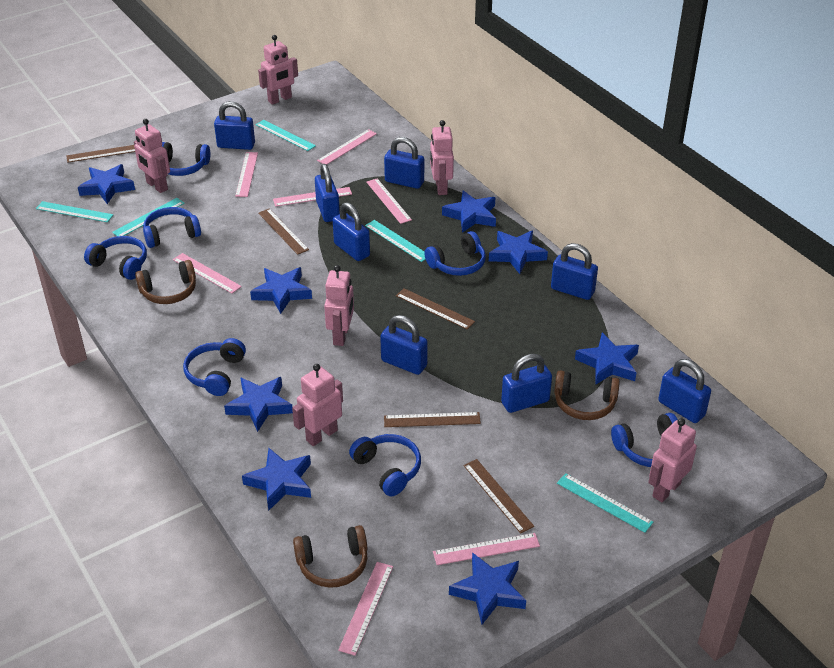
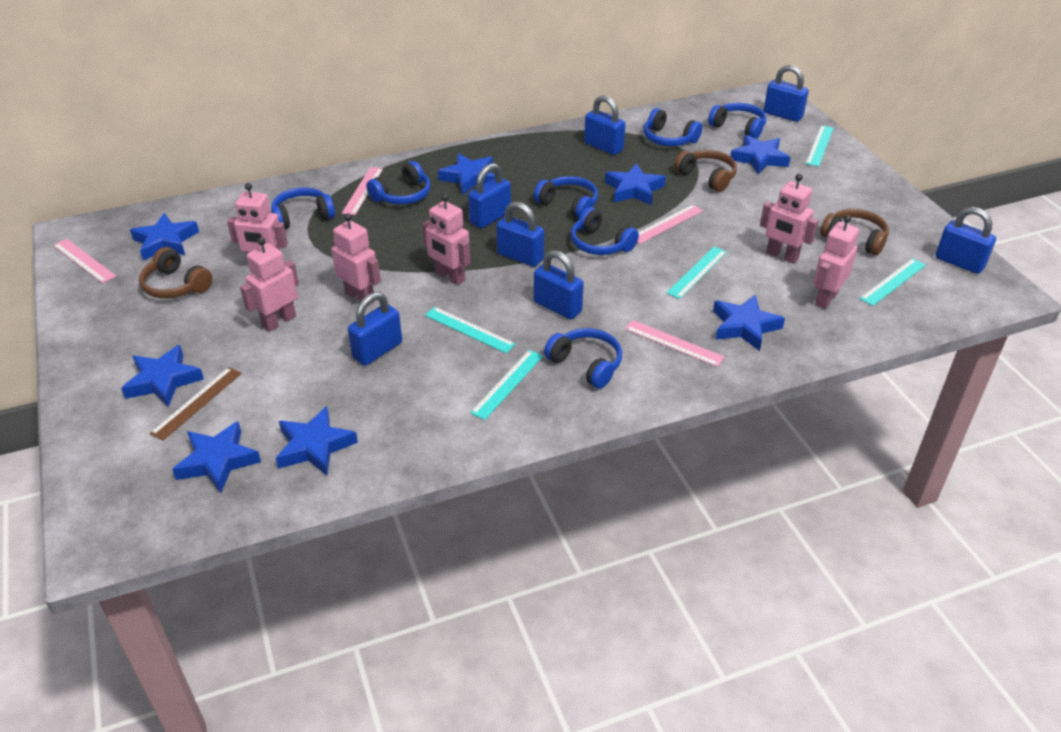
blue padlock: 8 -> 7
brown ruler: 5 -> 1
pink ruler: 7 -> 4

